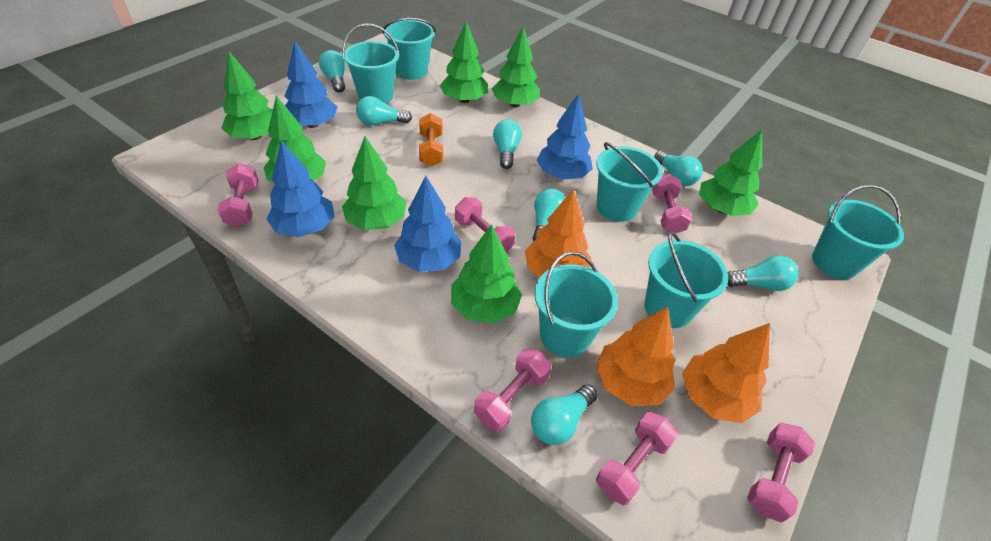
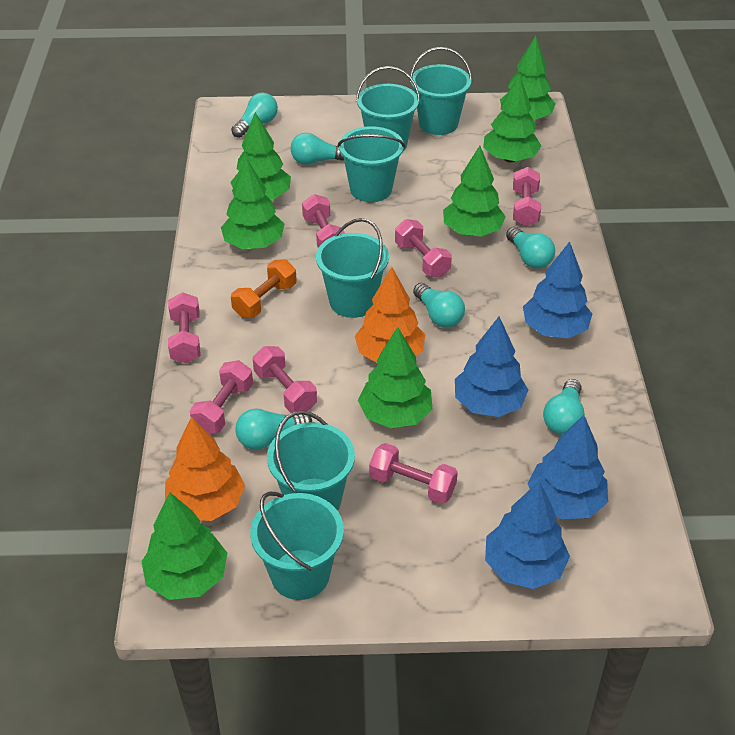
orange tree: 3 -> 2
pink dumbbell: 6 -> 7
turquoise light bulb: 7 -> 6

